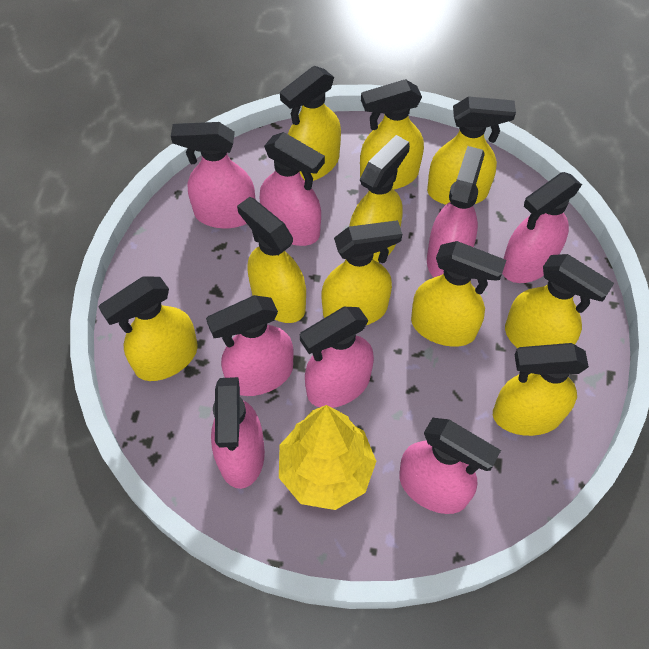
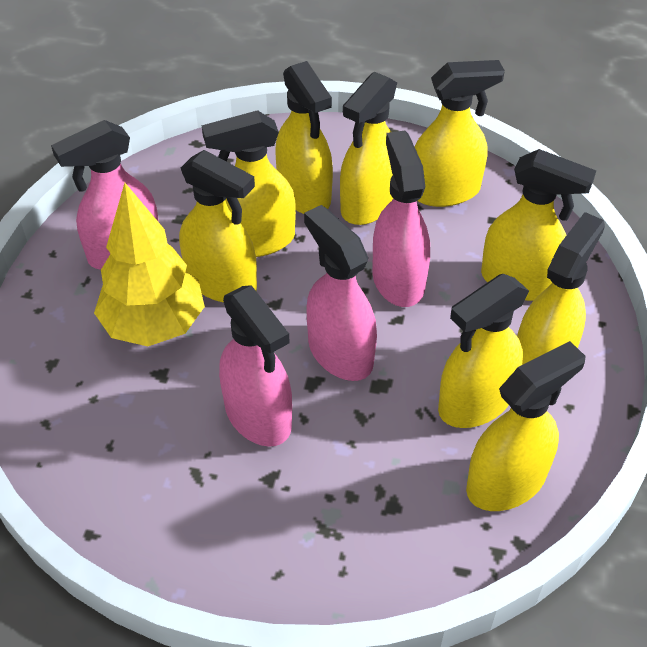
pink spray bottle: 8 -> 4
yellow spray bottle: 10 -> 9

